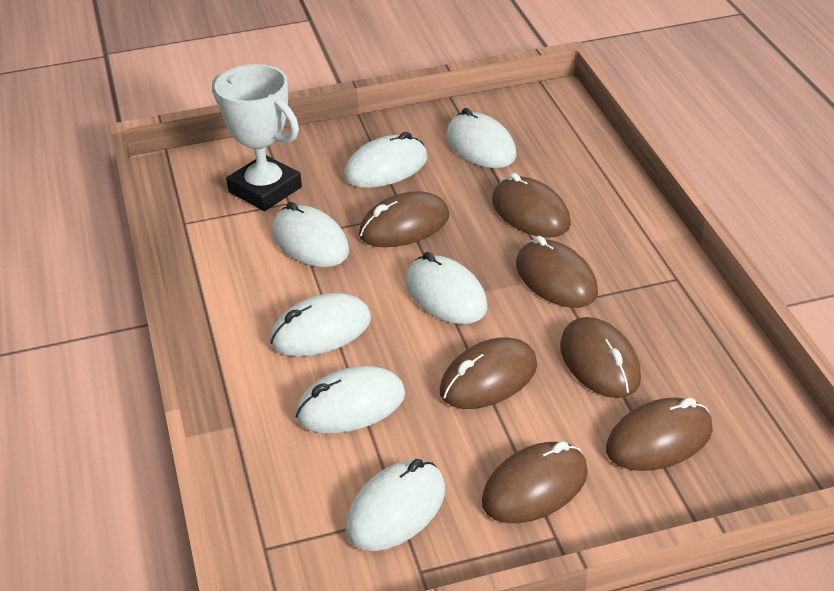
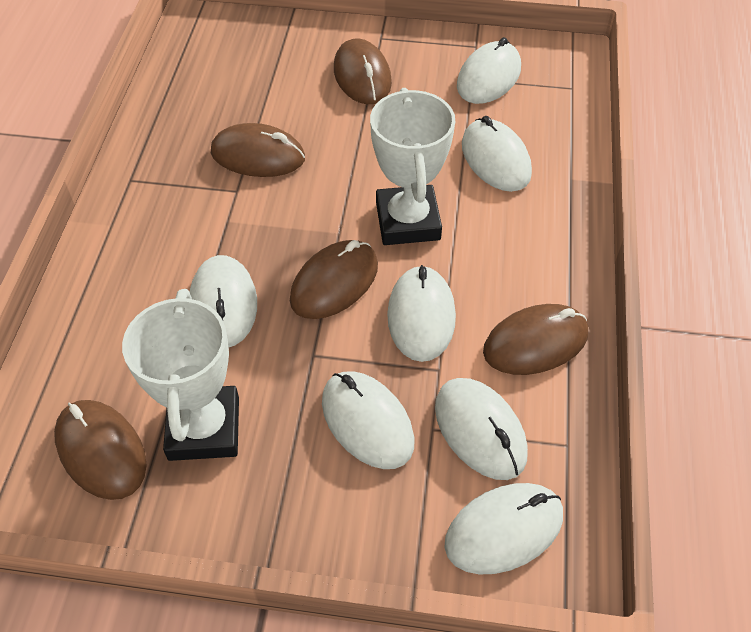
brown mouse: 7 -> 5
white trophy: 1 -> 2

